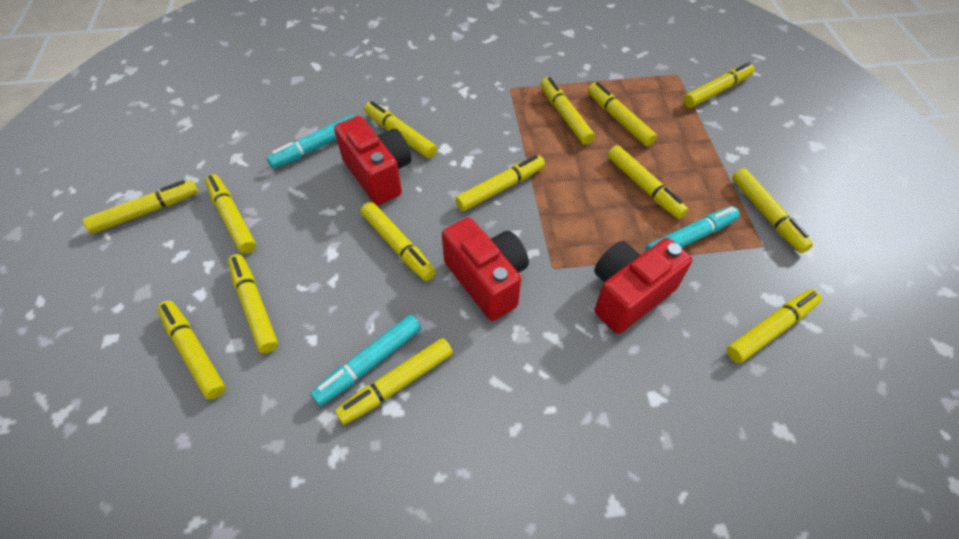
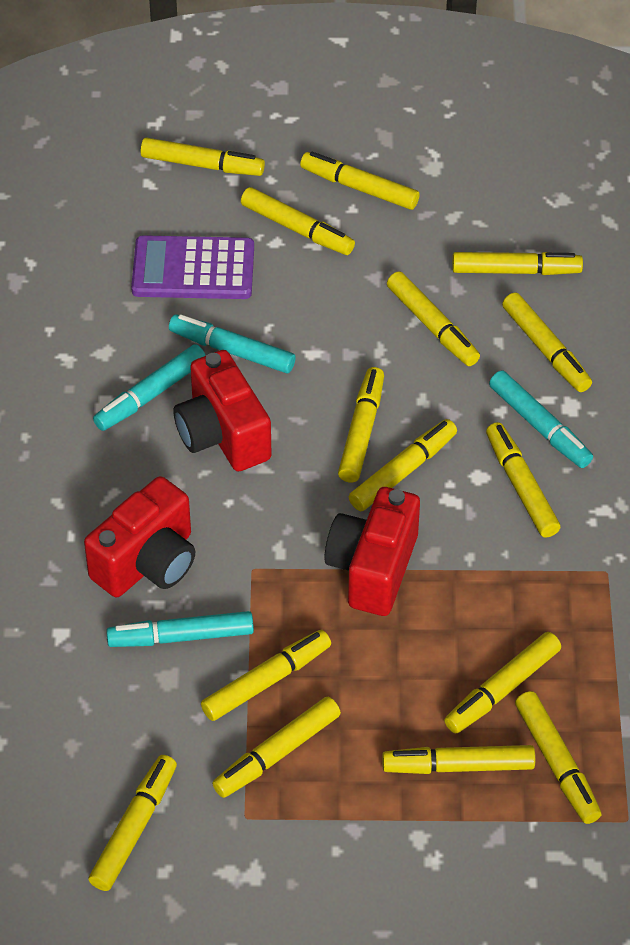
purple calculator: 0 -> 1
turquoise marker: 3 -> 4
yellow marker: 14 -> 15

